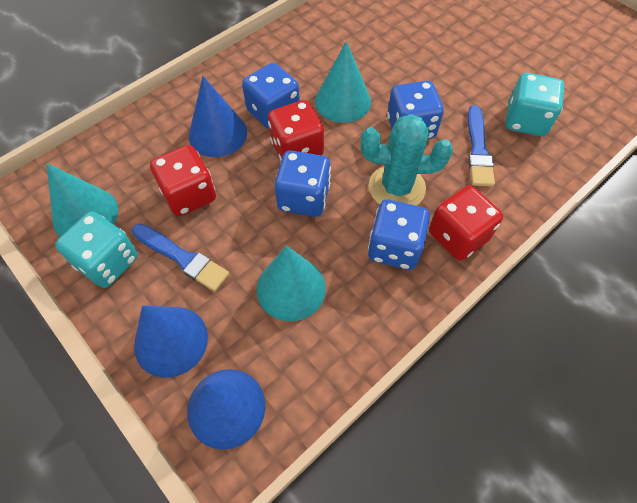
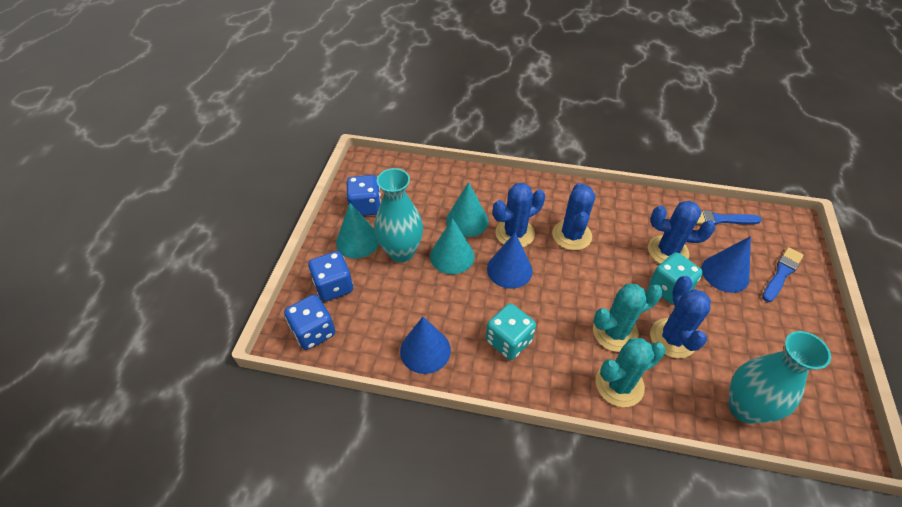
blue cactus: 0 -> 4
blue dice: 4 -> 3
red dice: 3 -> 0
turquoise cactus: 1 -> 2
turquoise vase: 0 -> 2

